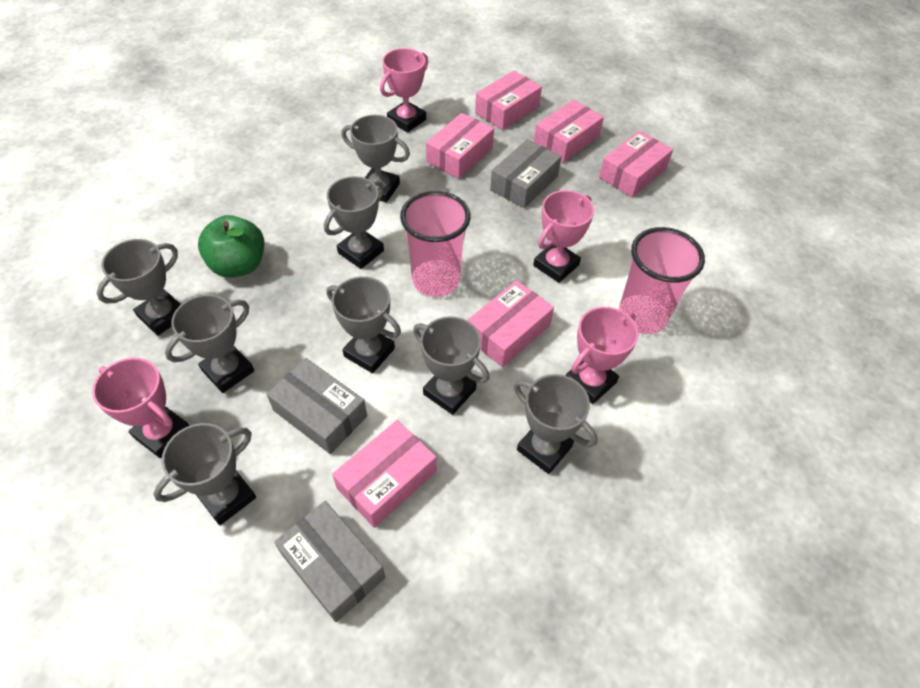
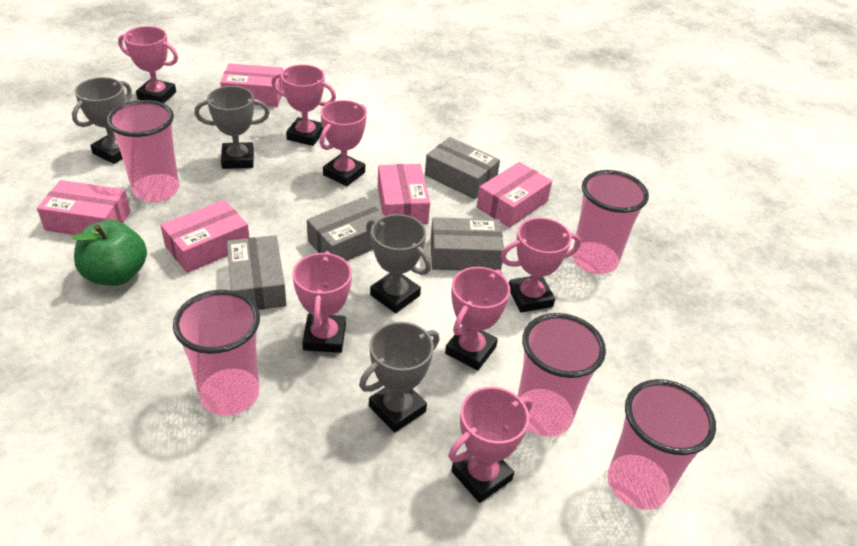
grey box: 3 -> 4
grey trophy: 8 -> 4
pink box: 6 -> 5
pink cup: 2 -> 5
pink trophy: 4 -> 7

